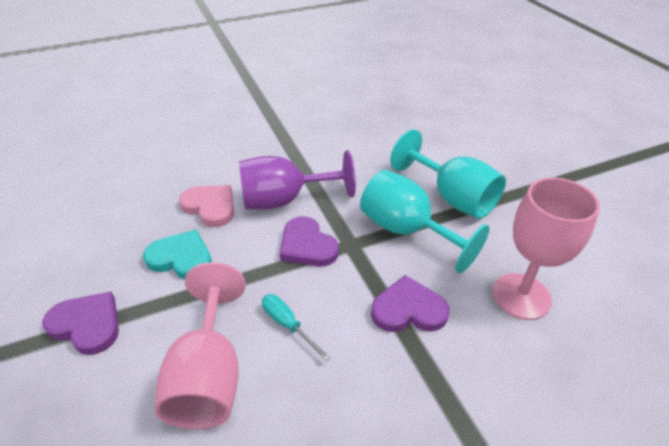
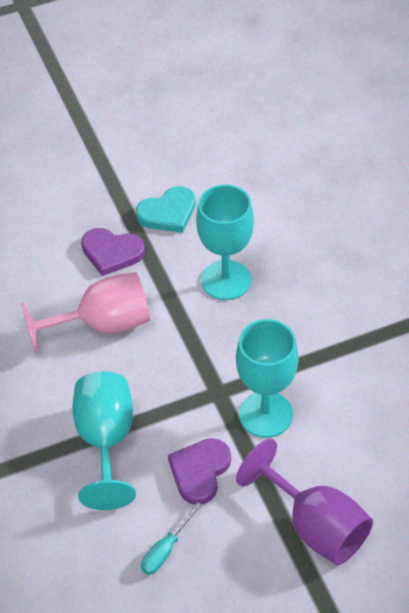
pink goblet: 2 -> 1
pink heart: 1 -> 0
purple heart: 3 -> 2
turquoise goblet: 2 -> 3

